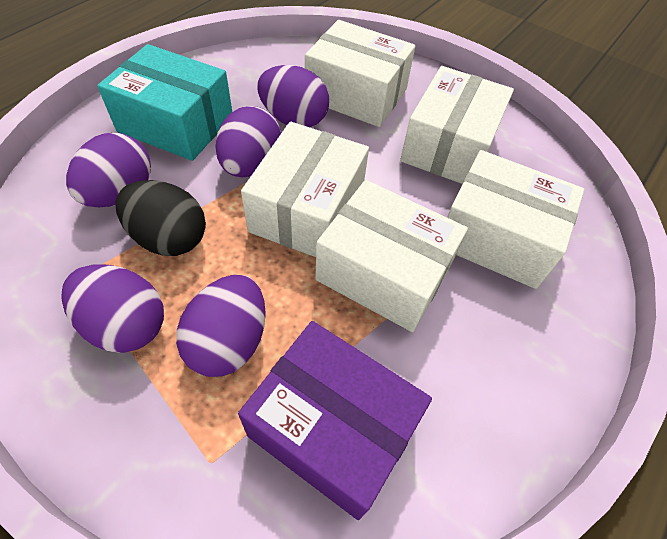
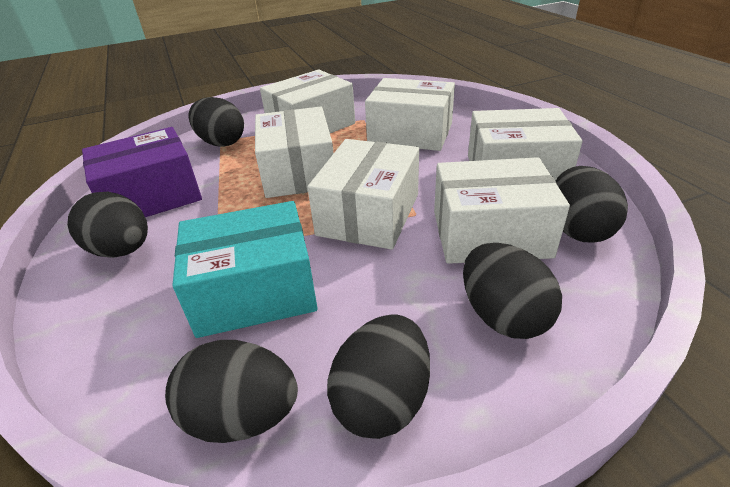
black egg: 1 -> 6
purple egg: 5 -> 0
white box: 5 -> 6

